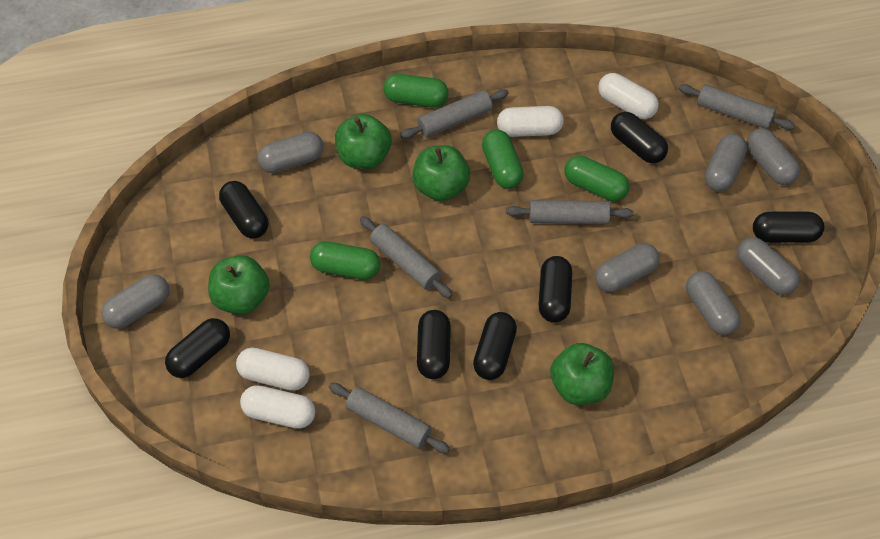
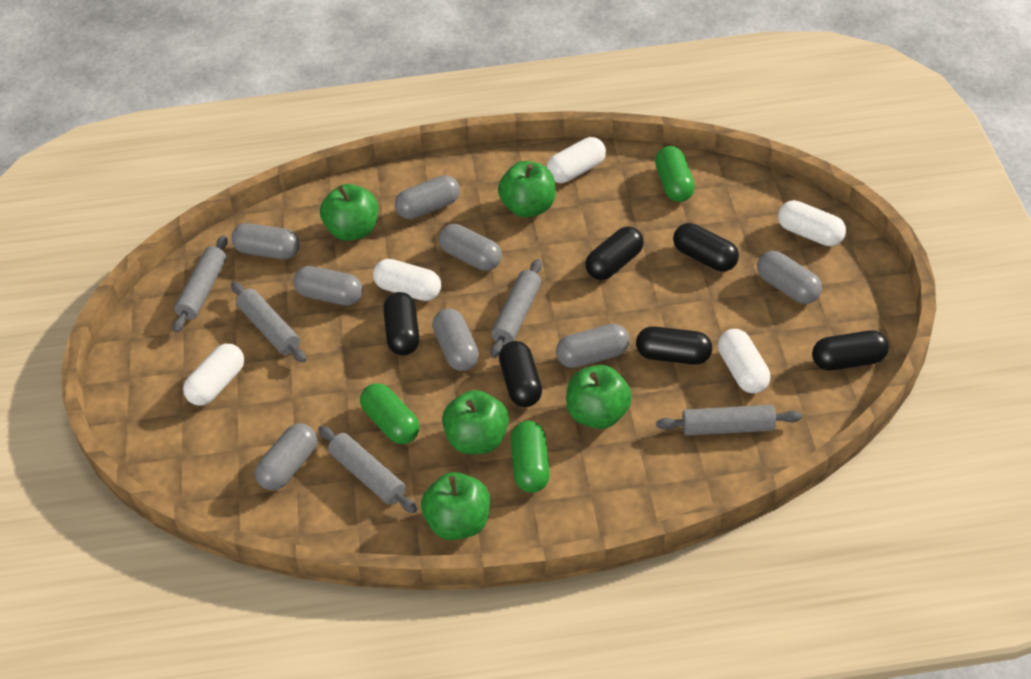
black capsule: 7 -> 6
green apple: 4 -> 5
green capsule: 4 -> 3
grey capsule: 7 -> 8
white capsule: 4 -> 5

